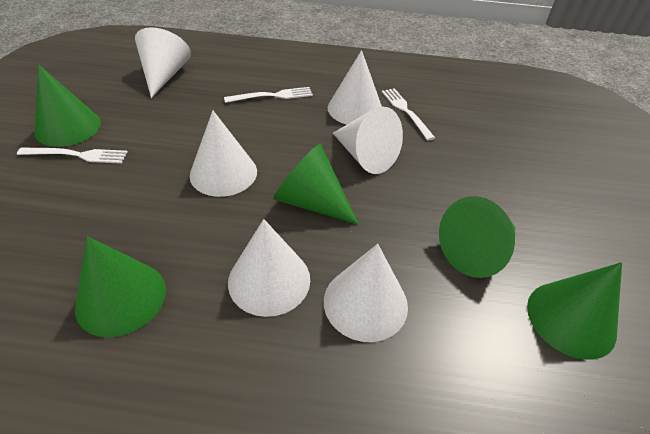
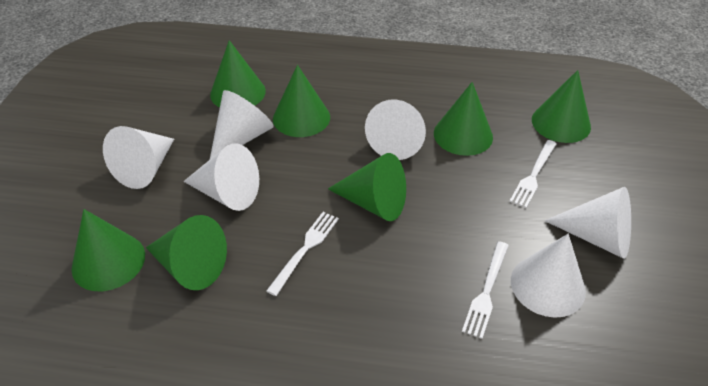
green cone: 5 -> 7

